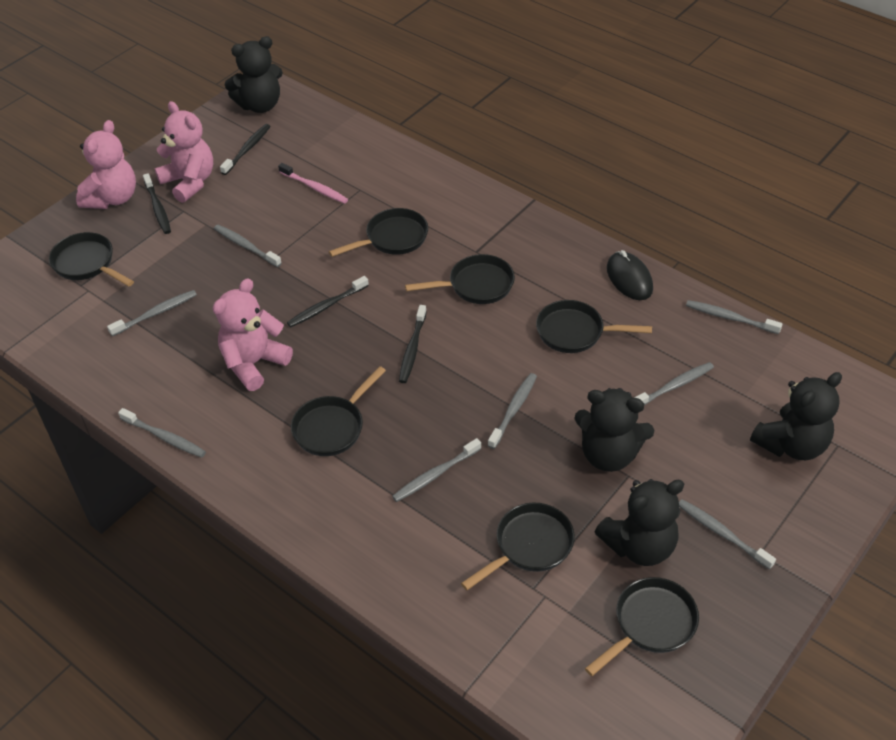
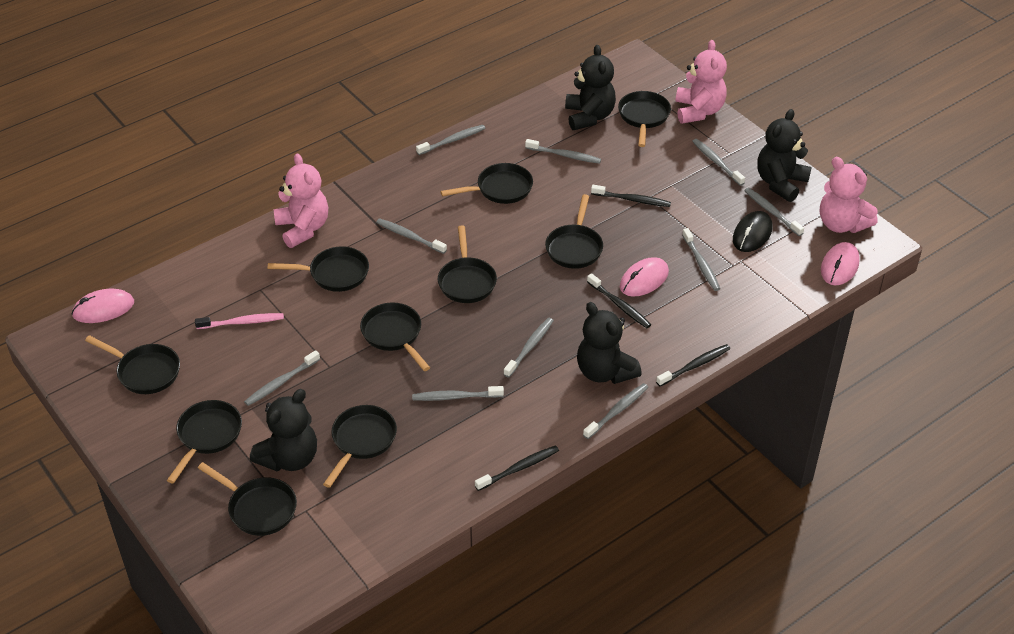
black pan: 7 -> 10
grey toothbrush: 8 -> 10
pink mouse: 0 -> 3

